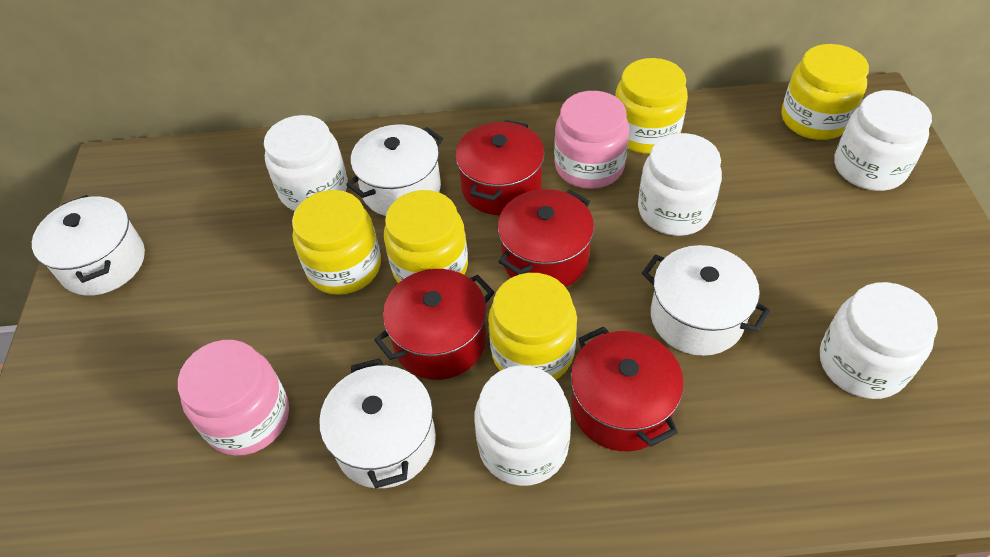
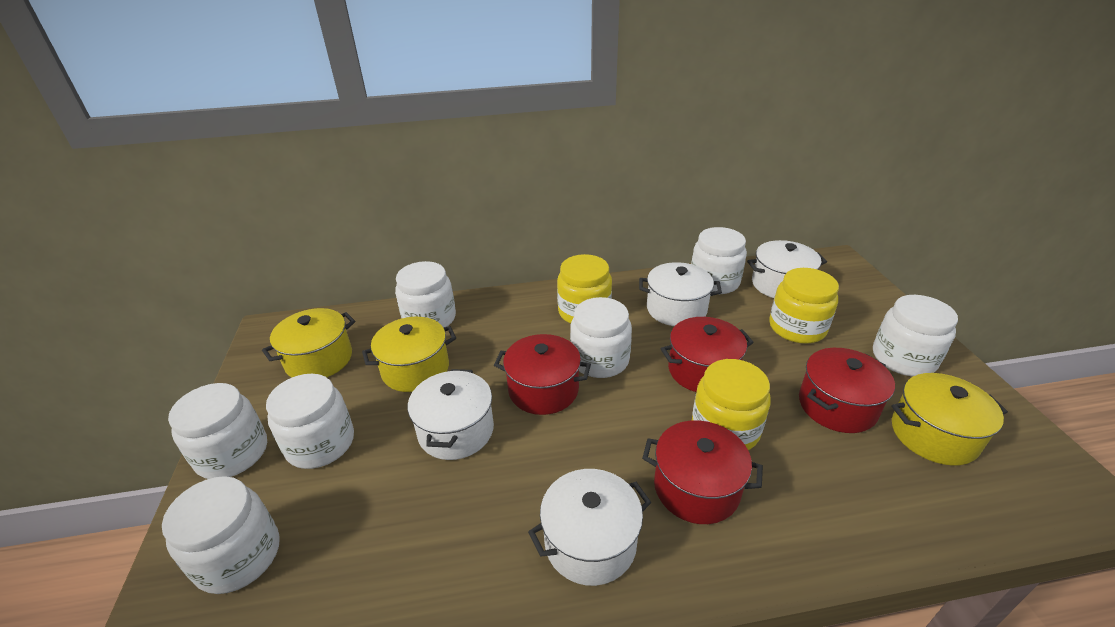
pink jar: 2 -> 0
white jar: 5 -> 7
yellow jar: 5 -> 3
yellow pot: 0 -> 3

